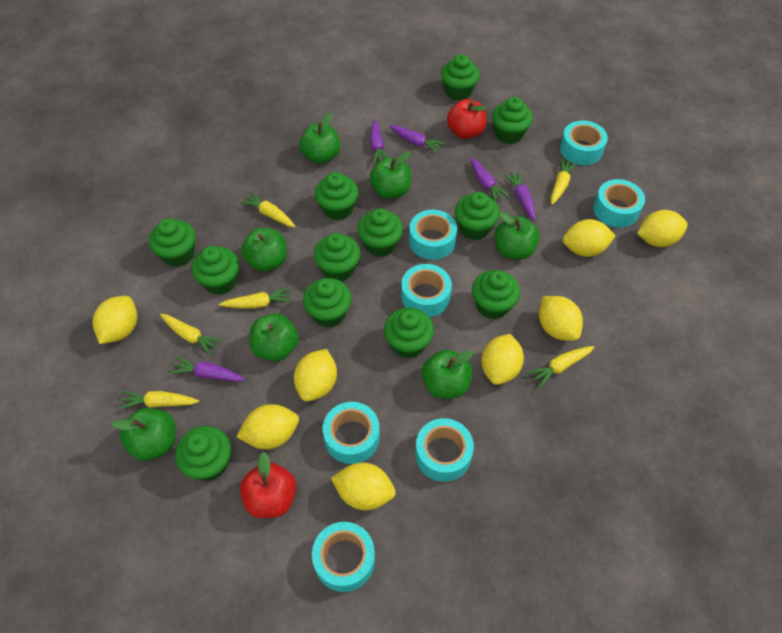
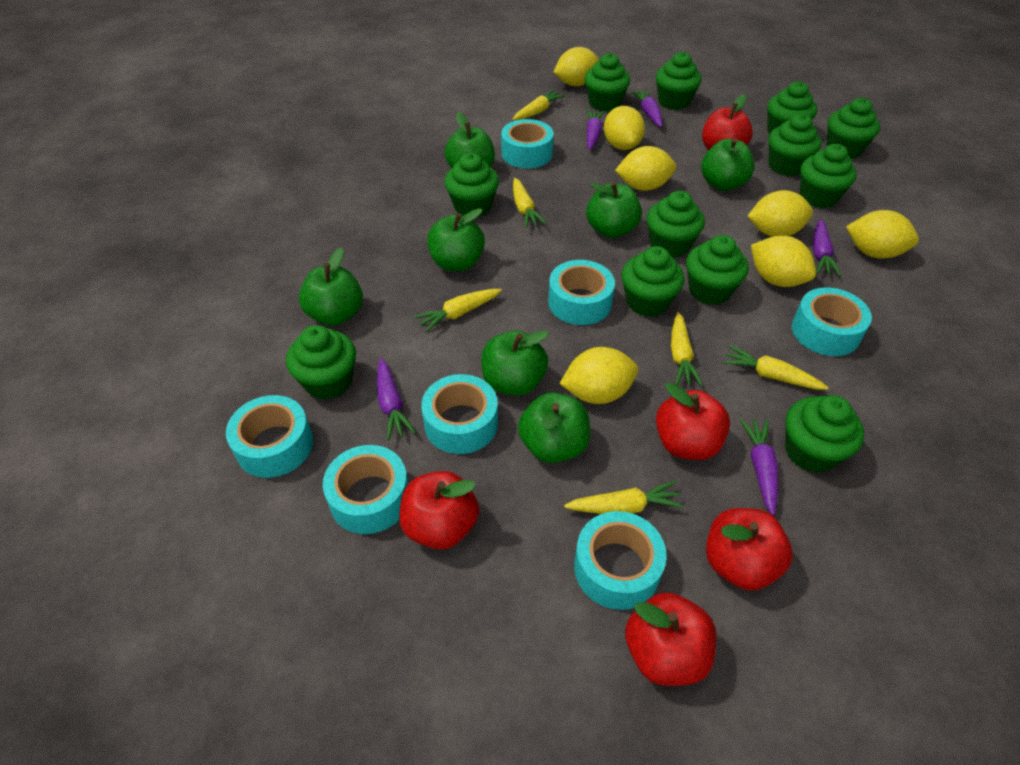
red apple: 2 -> 5
yellow lemon: 8 -> 7

